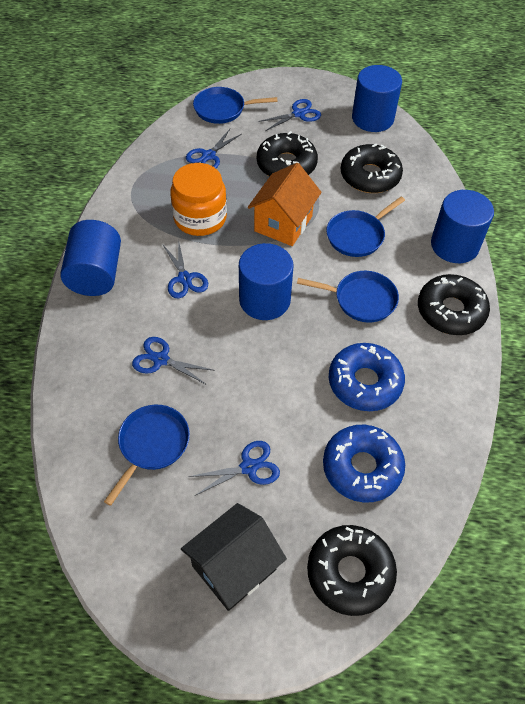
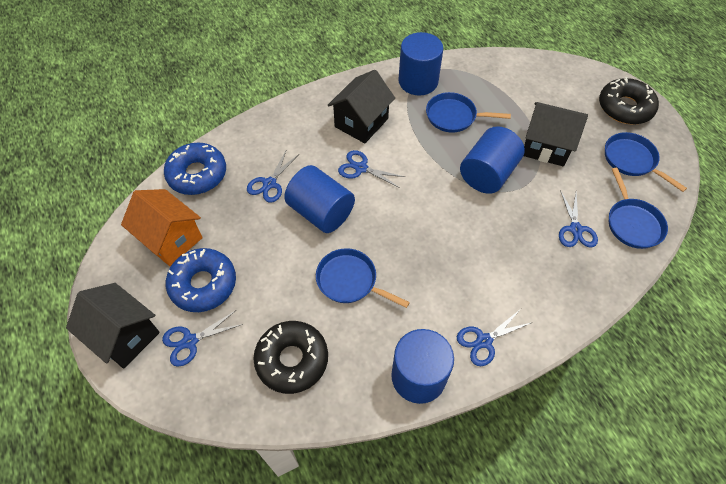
black donut: 4 -> 2
black house: 1 -> 3
orange jar: 1 -> 0

